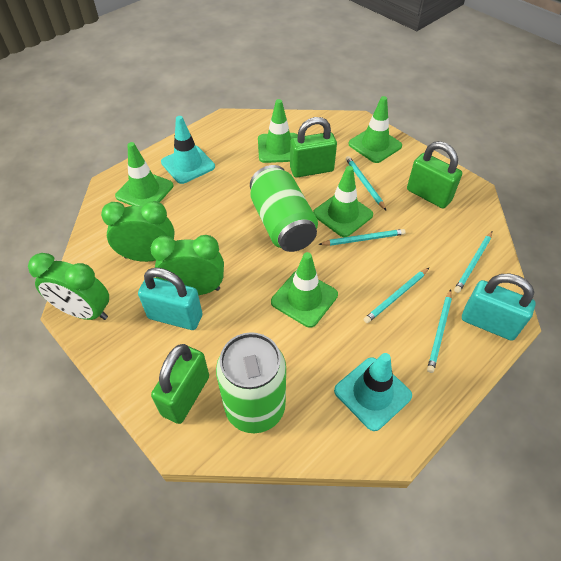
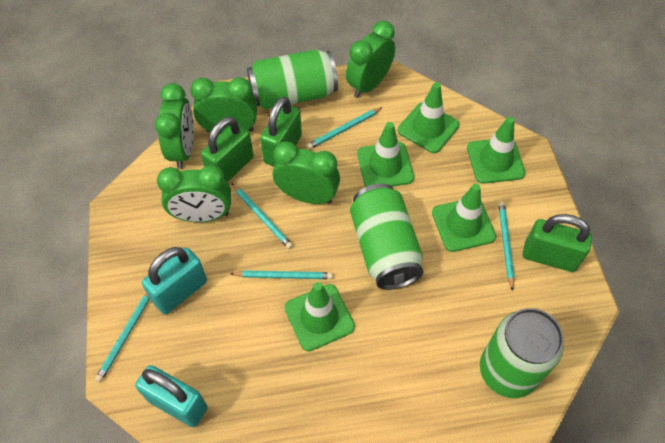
green can: 2 -> 3
green clock: 3 -> 5
turquoise traffic cone: 2 -> 0

